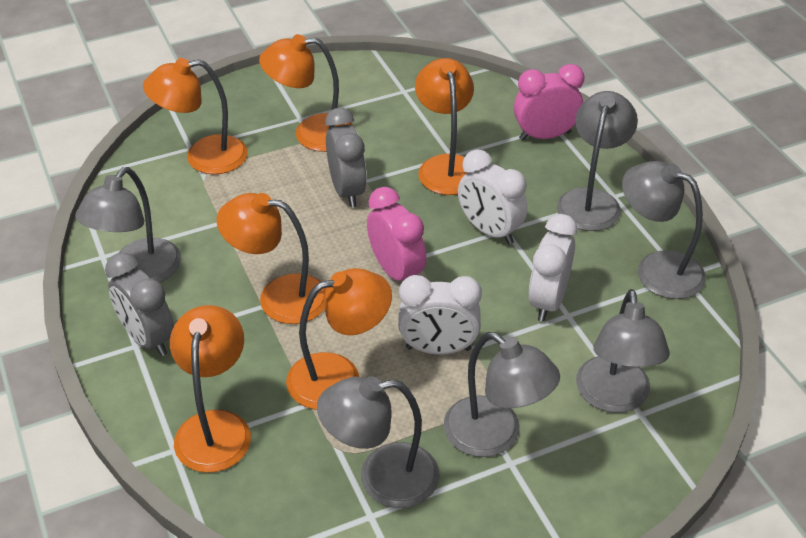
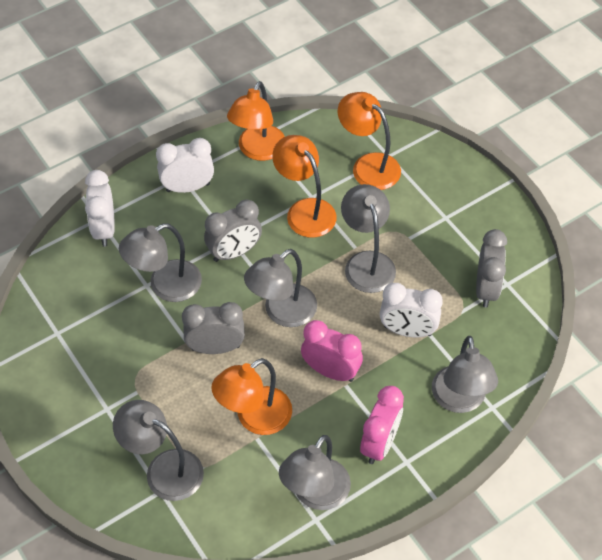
grey clock: 2 -> 3
orange lamp: 6 -> 4

